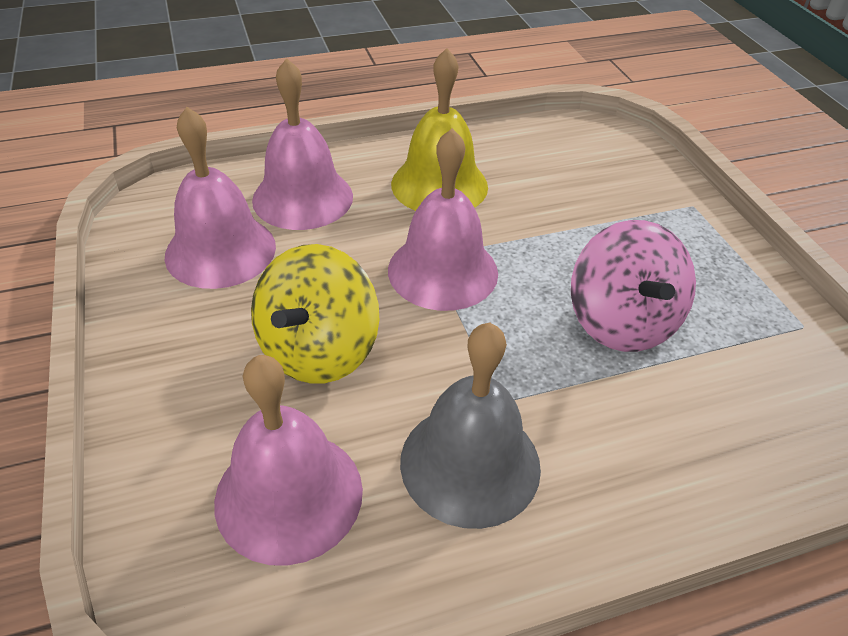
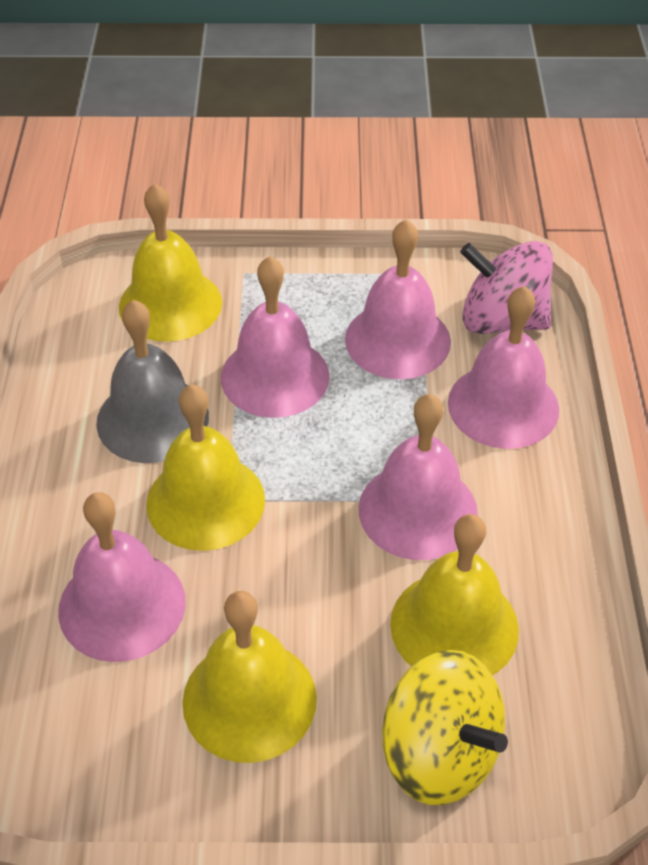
pink bell: 4 -> 5
yellow bell: 1 -> 4

